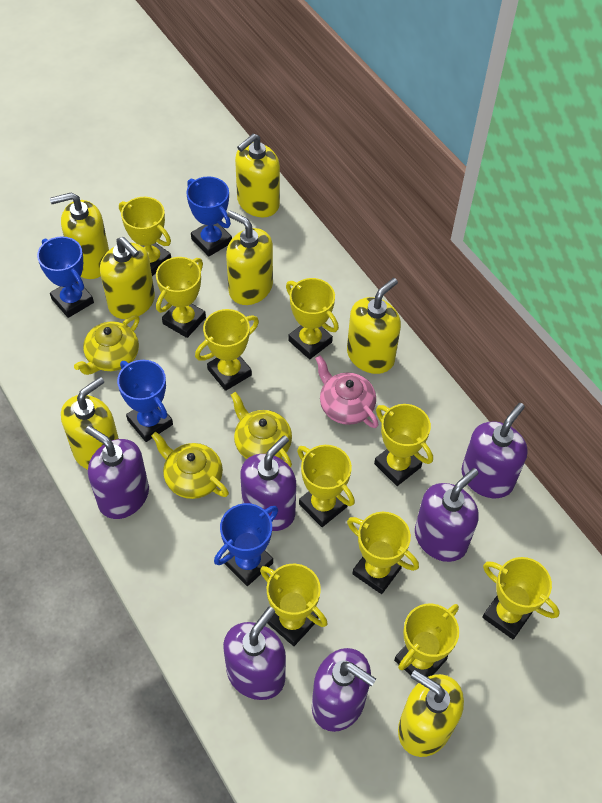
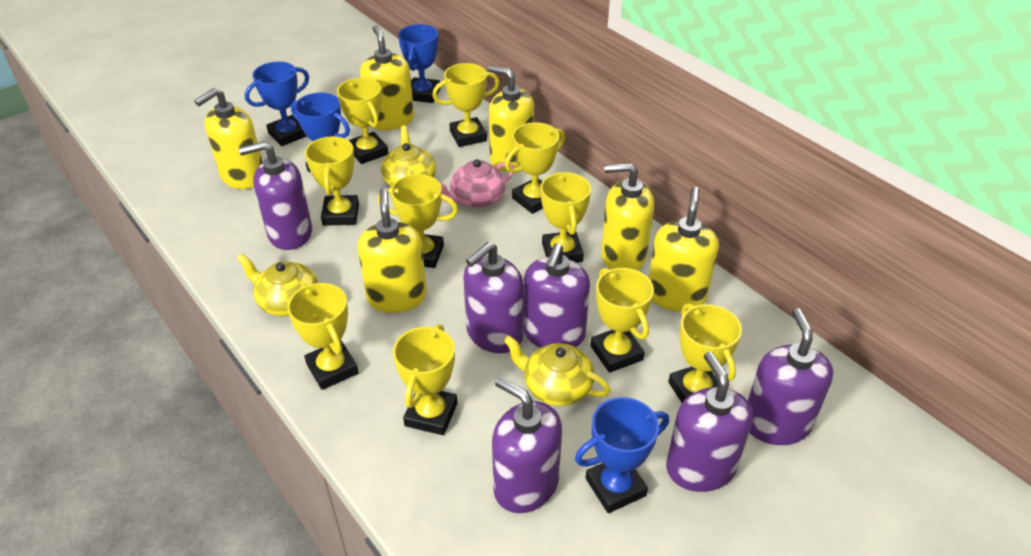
yellow soap dispenser: 7 -> 6

